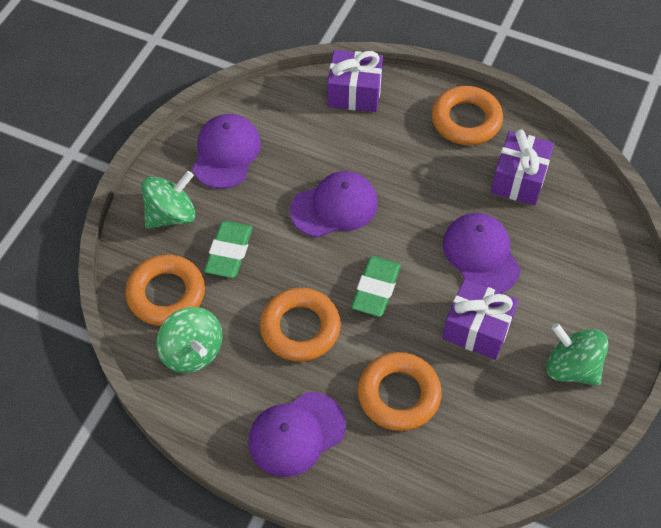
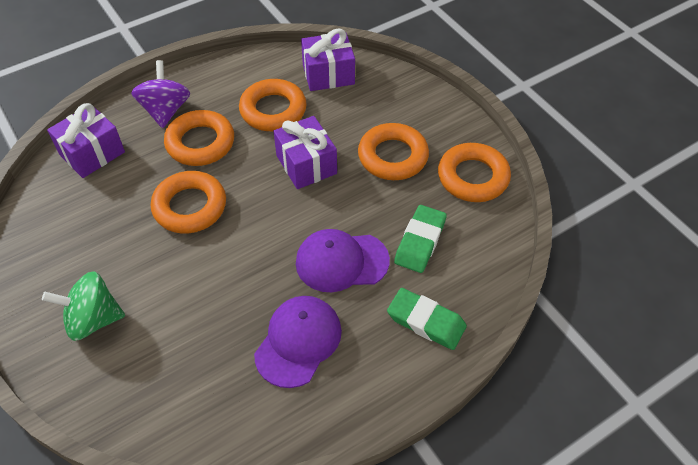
green spinning top: 3 -> 1
orange ring: 4 -> 5
purple cap: 4 -> 2
purple spinning top: 0 -> 1

